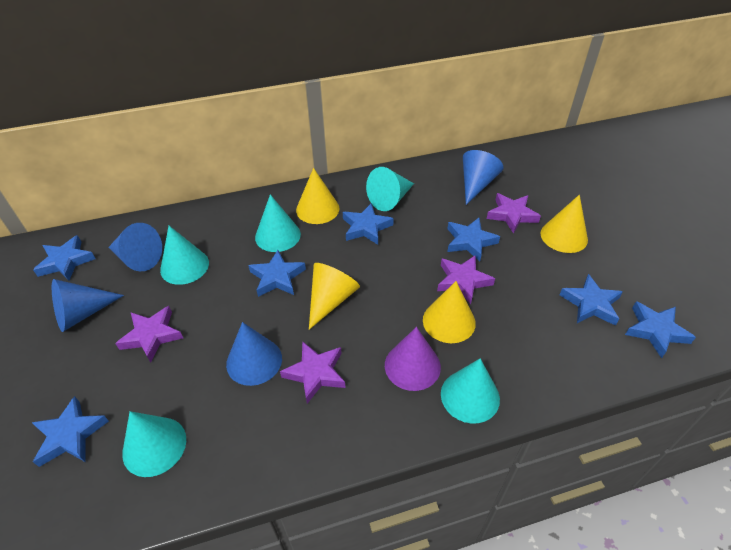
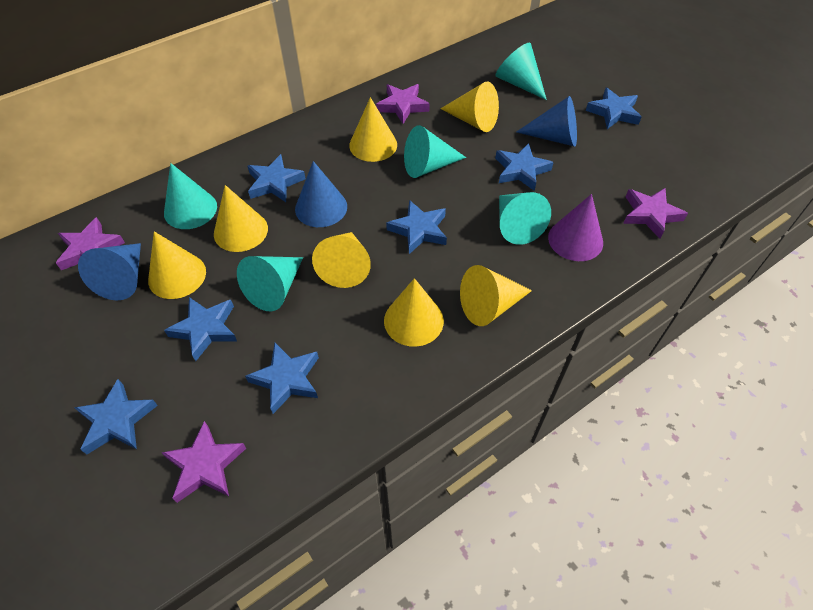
blue cone: 4 -> 3
yellow cone: 4 -> 7

